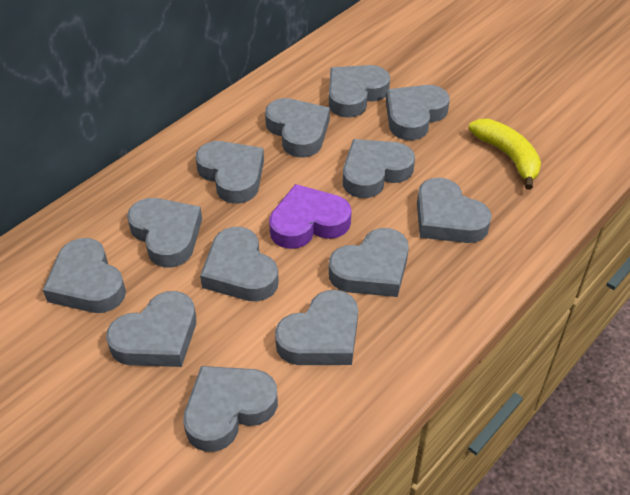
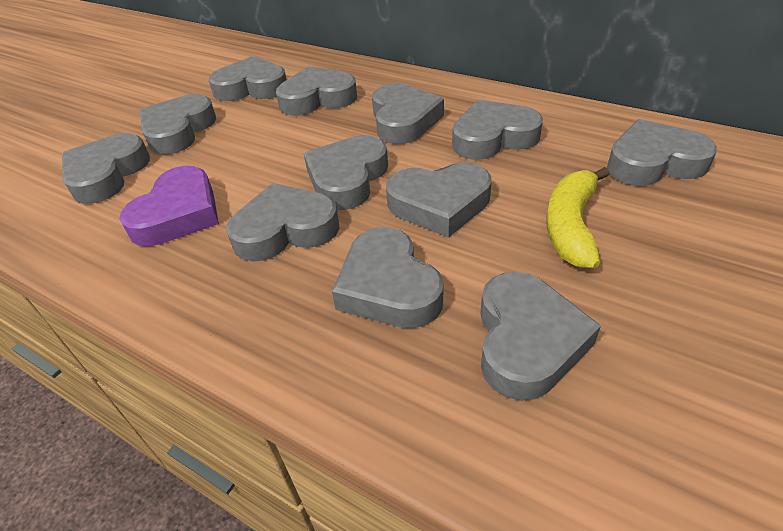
grey heart: 13 -> 12

